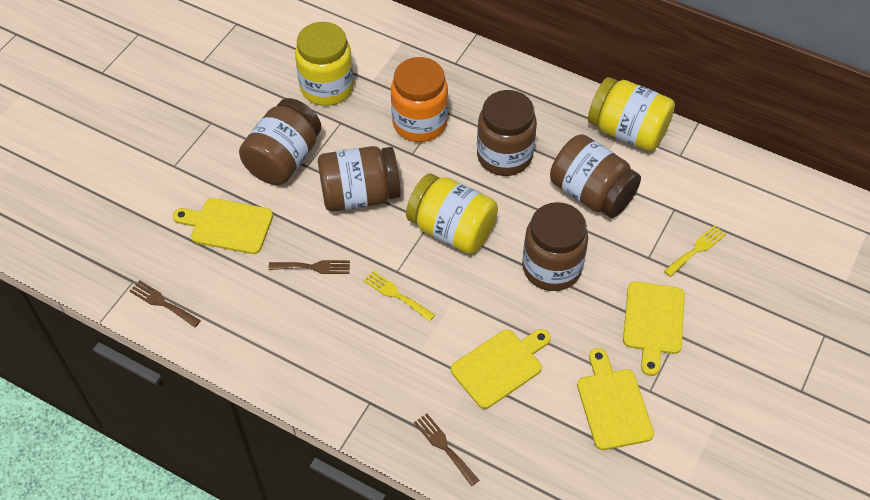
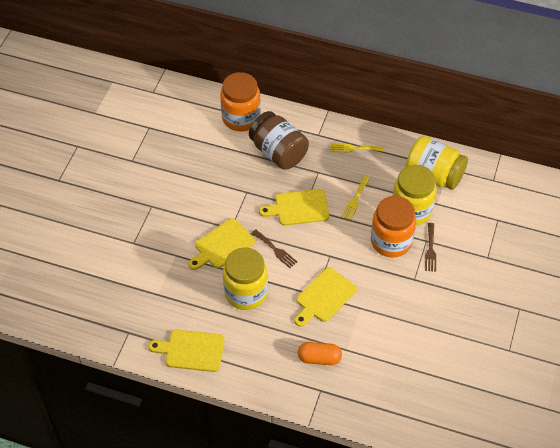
brown fork: 3 -> 2
brown jar: 5 -> 1
orange capsule: 0 -> 1
orange jar: 1 -> 2

